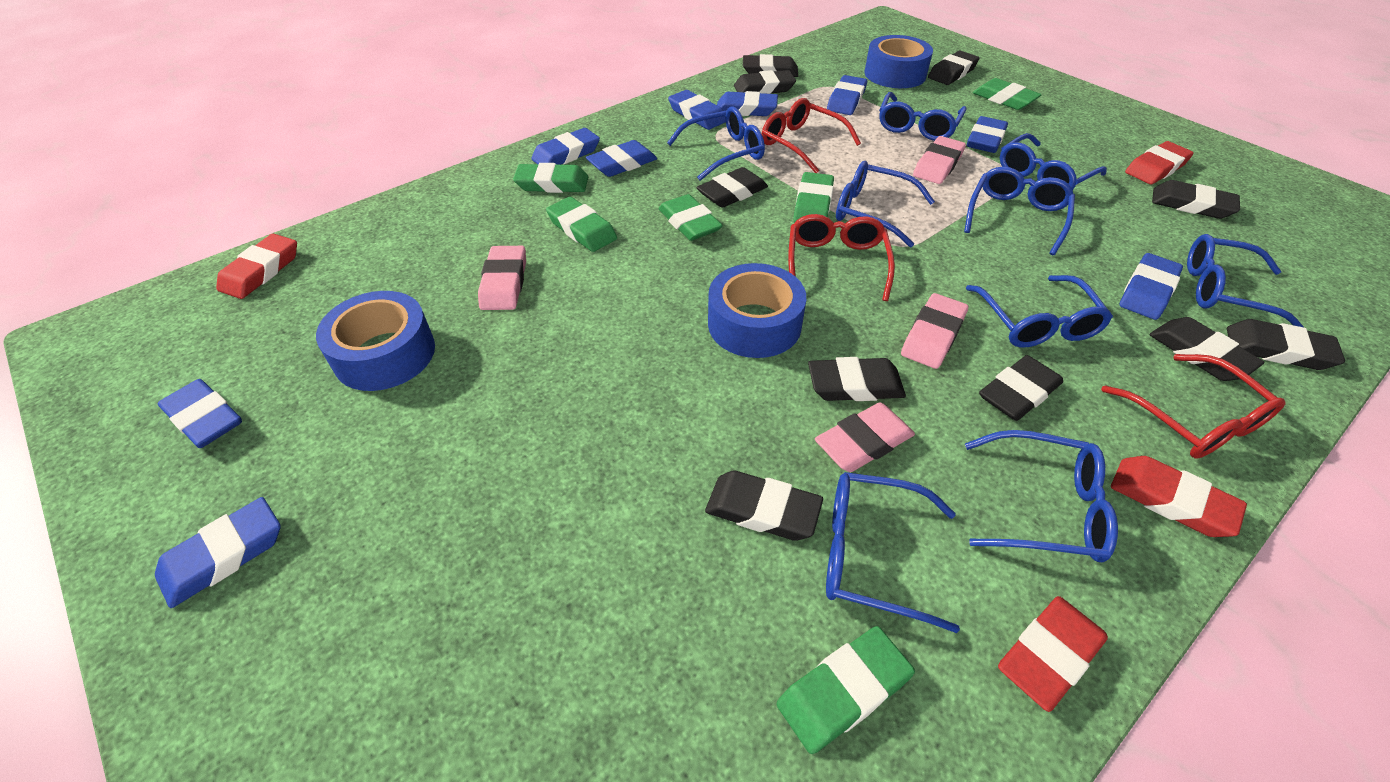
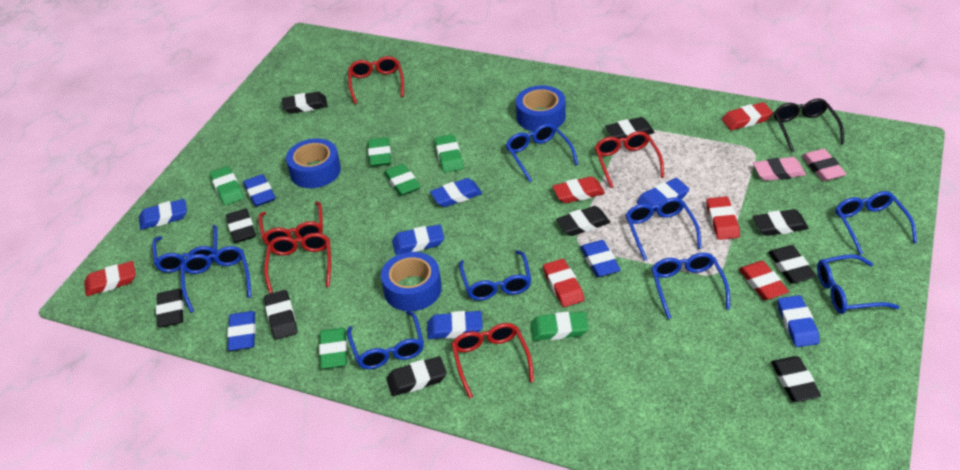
black glasses: 0 -> 1
pink eraser: 4 -> 2
red eraser: 4 -> 6
red glasses: 3 -> 5

